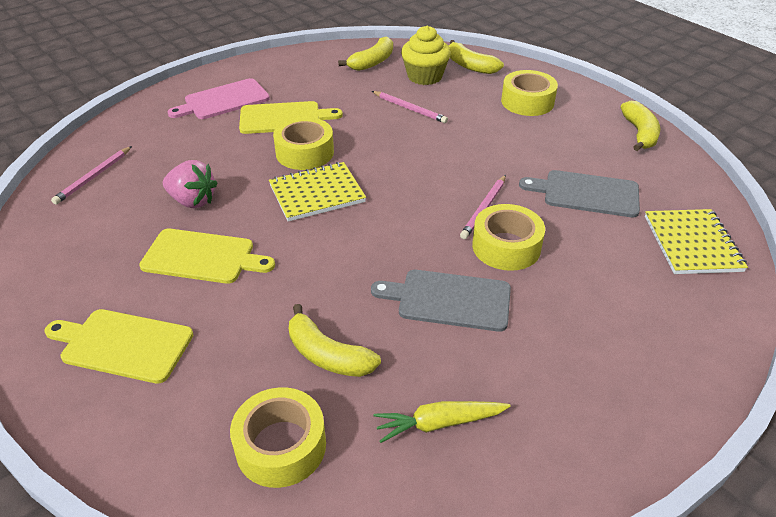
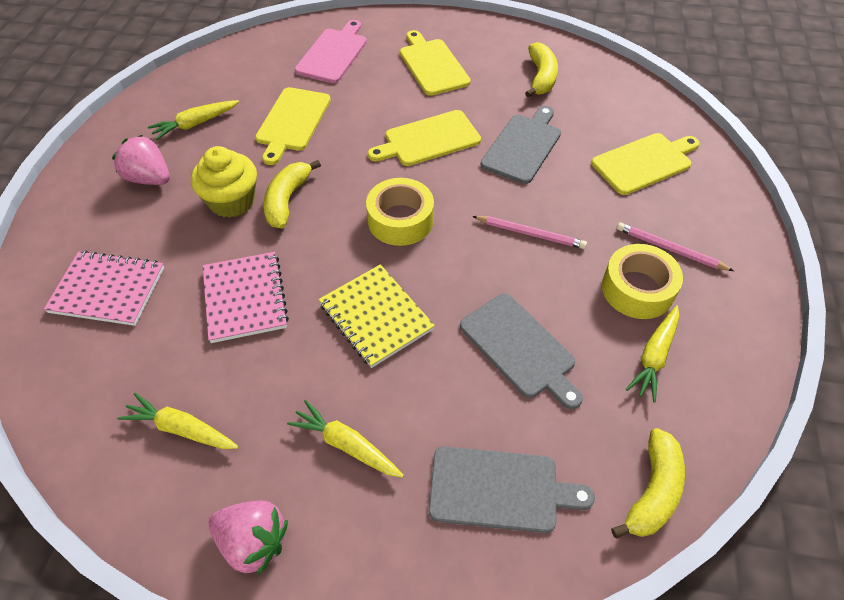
grey cutting board: 2 -> 3
pink notebook: 0 -> 2
pink pencil: 3 -> 2
pink strawberry: 1 -> 2
yellow banana: 4 -> 3
yellow carrot: 1 -> 4
yellow cutting board: 3 -> 4
yellow notebook: 2 -> 1
yellow tape: 4 -> 2

